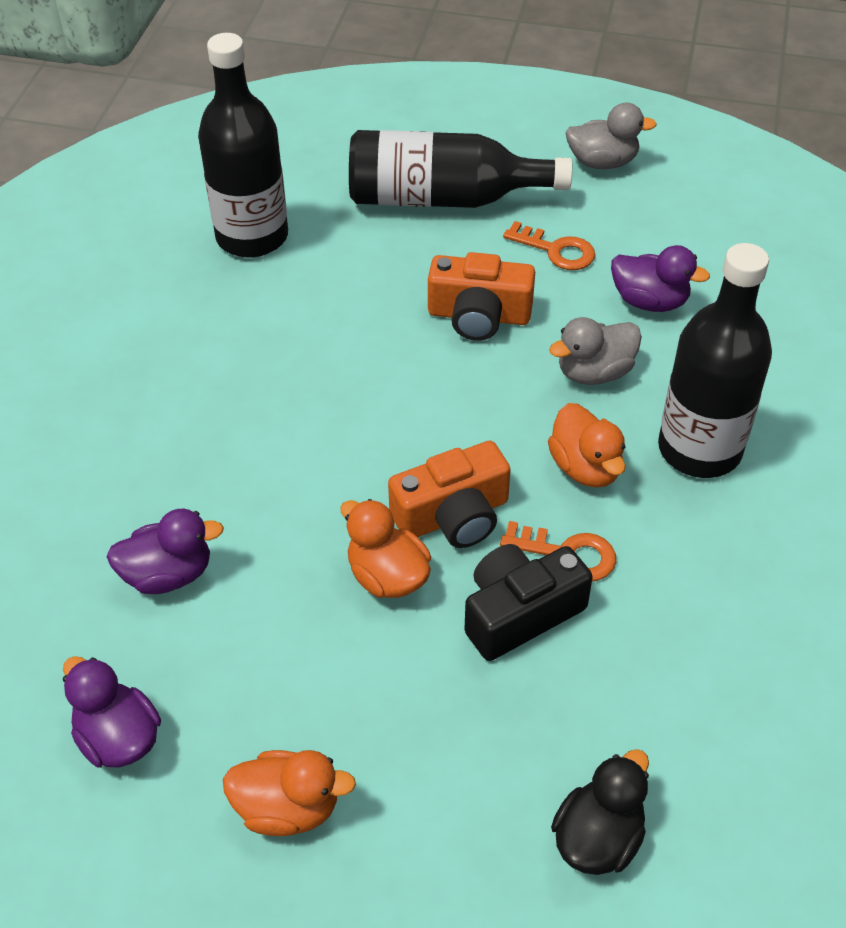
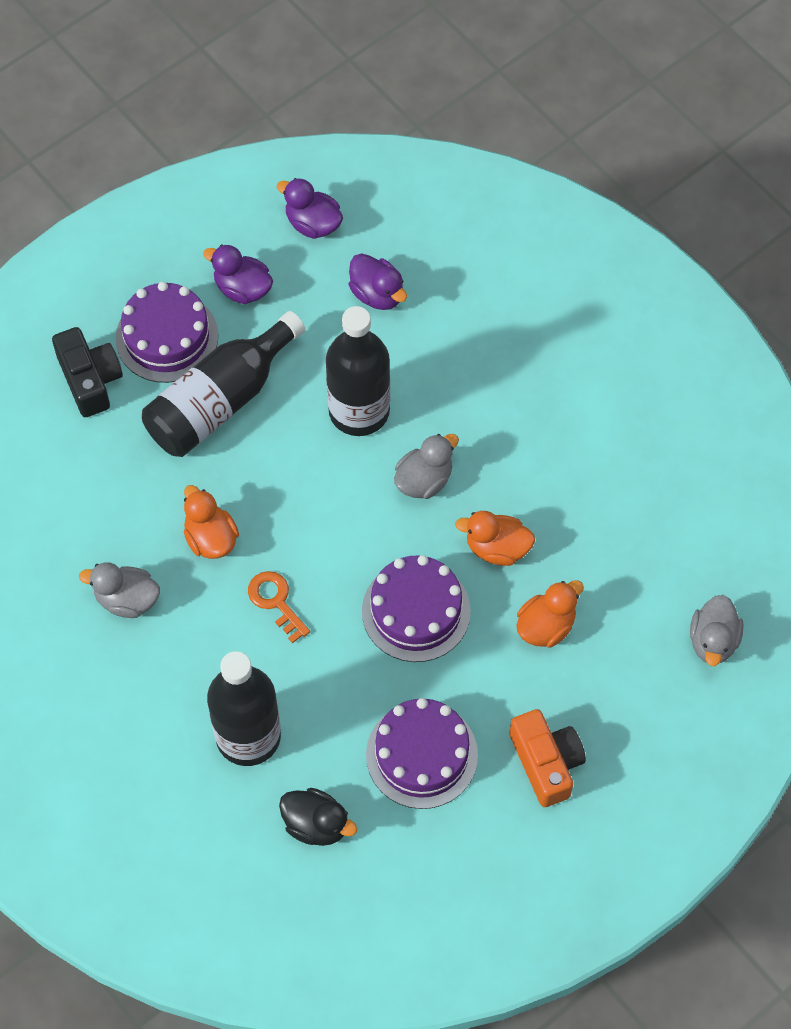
grey duck: 2 -> 3
orange camera: 2 -> 1
orange key: 2 -> 1
purple cake: 0 -> 3

